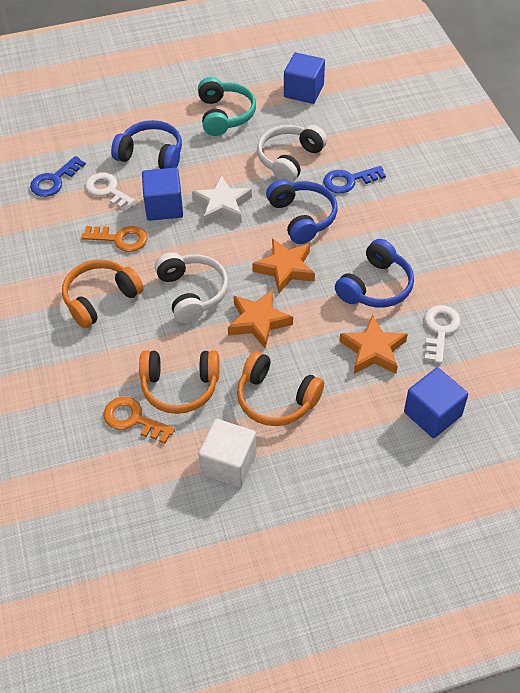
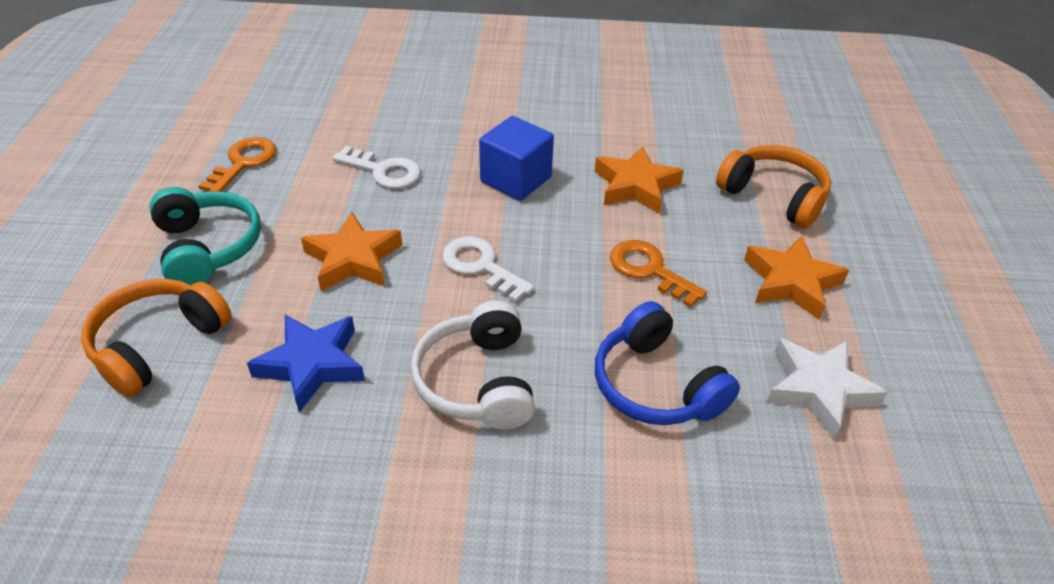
blue cube: 3 -> 1
blue headphones: 3 -> 1
blue key: 2 -> 0
blue star: 0 -> 1
orange headphones: 3 -> 2
white cube: 1 -> 0
white headphones: 2 -> 1

